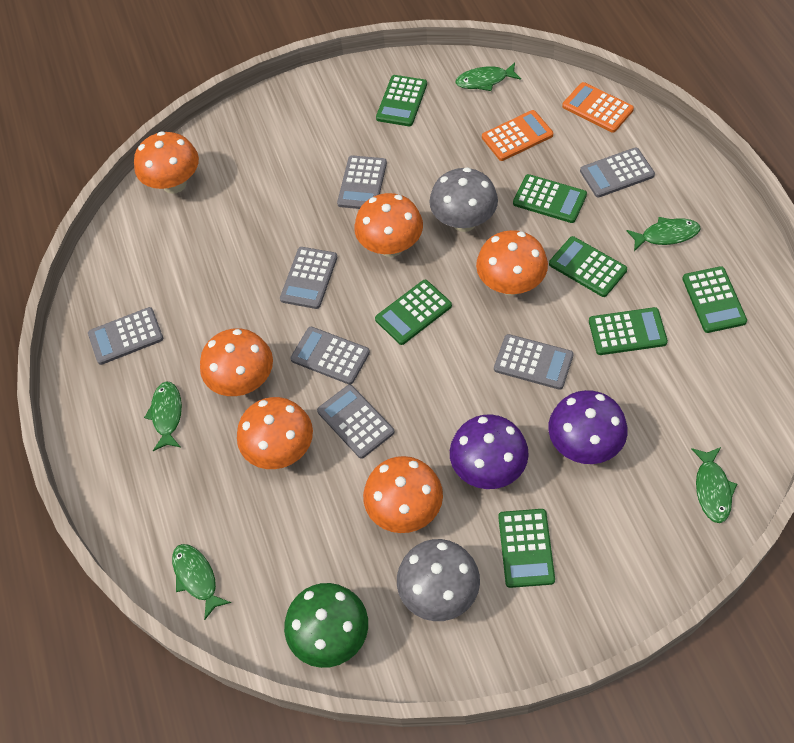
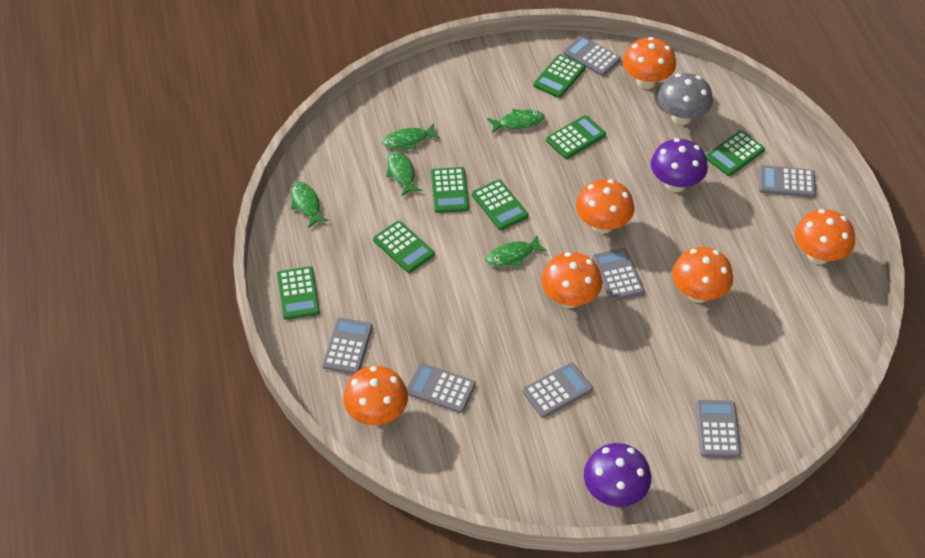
green mushroom: 1 -> 0
grey mushroom: 2 -> 1
orange calculator: 2 -> 0

